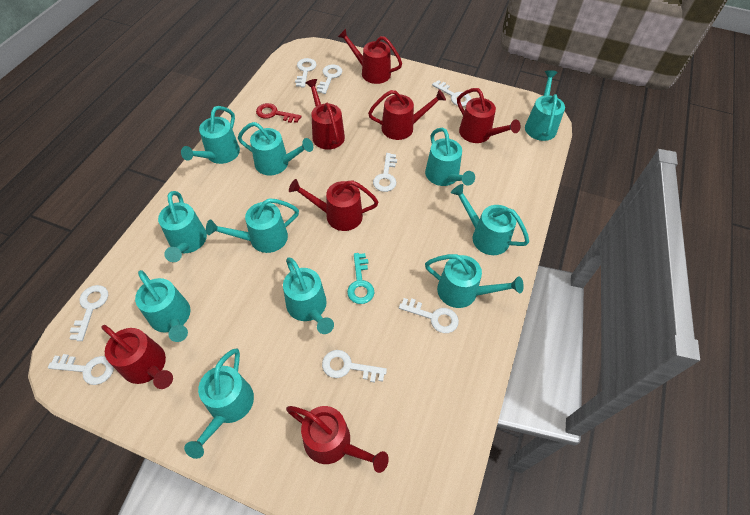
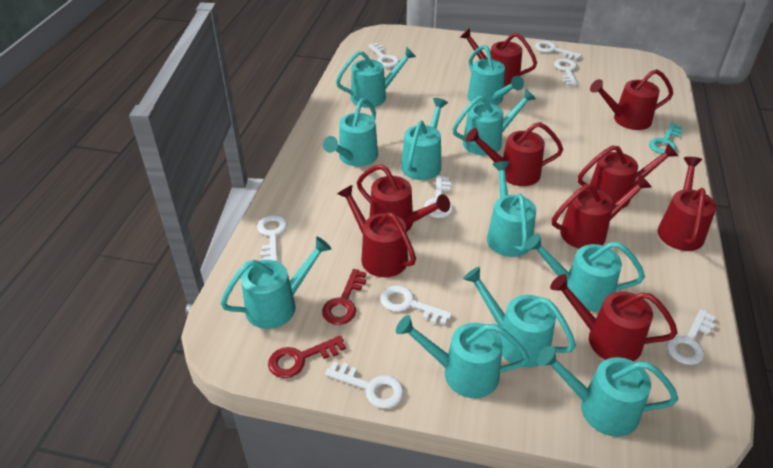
red key: 1 -> 2
red watering can: 7 -> 9

